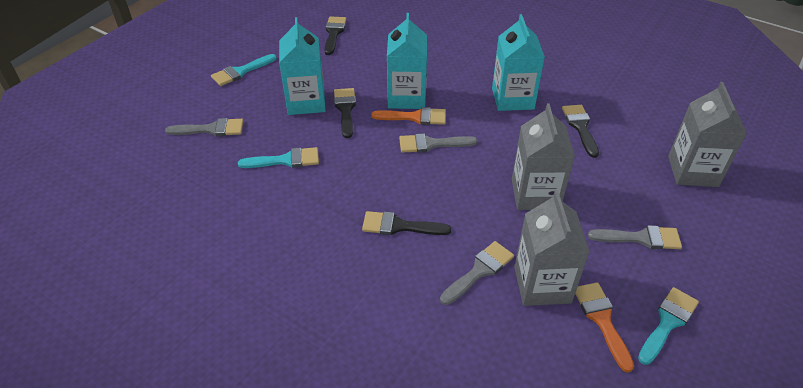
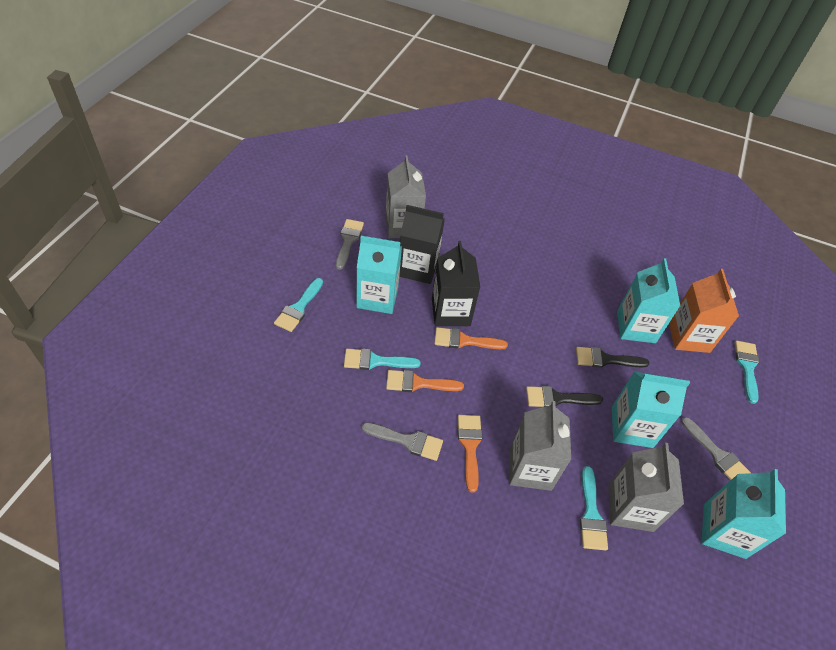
black brush: 4 -> 2
black carton: 0 -> 2
grey brush: 4 -> 3
orange brush: 2 -> 3
orange carton: 0 -> 1
turquoise brush: 3 -> 4
turquoise carton: 3 -> 4

